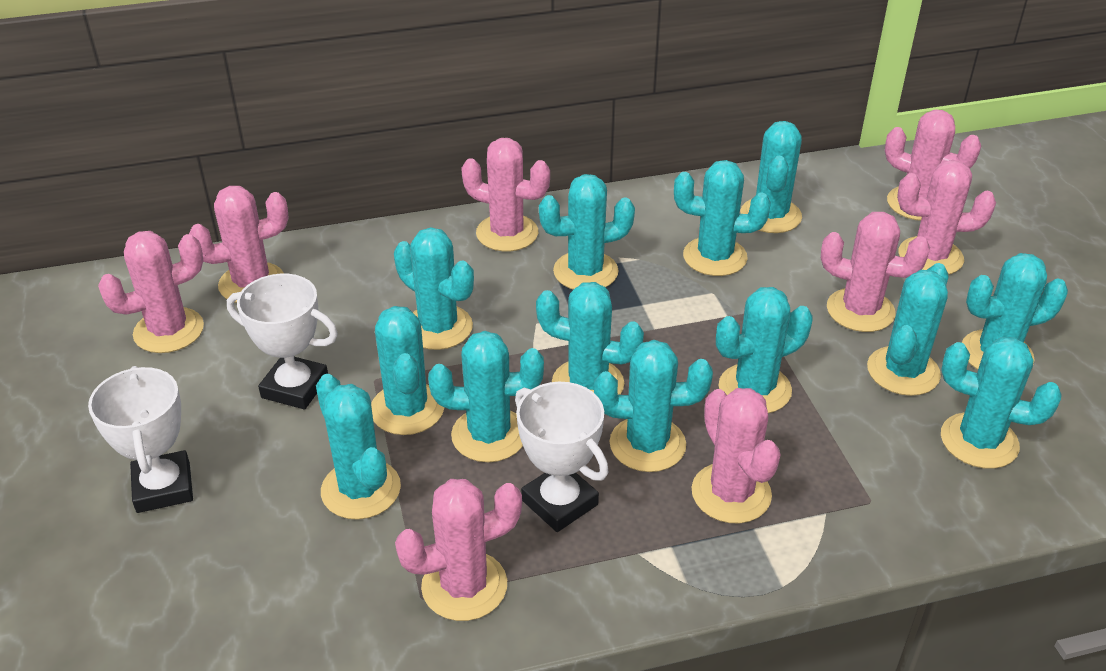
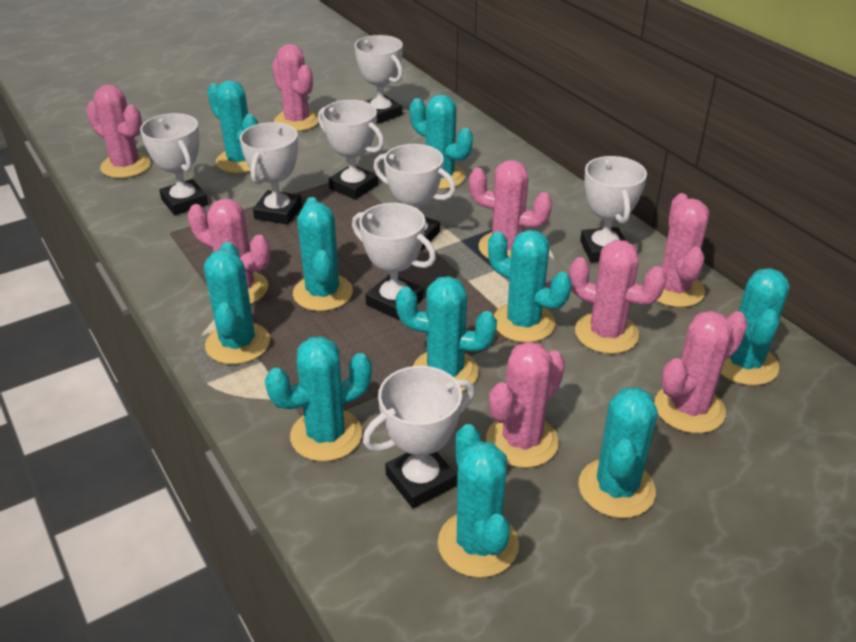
turquoise cactus: 13 -> 10
white trophy: 3 -> 8

